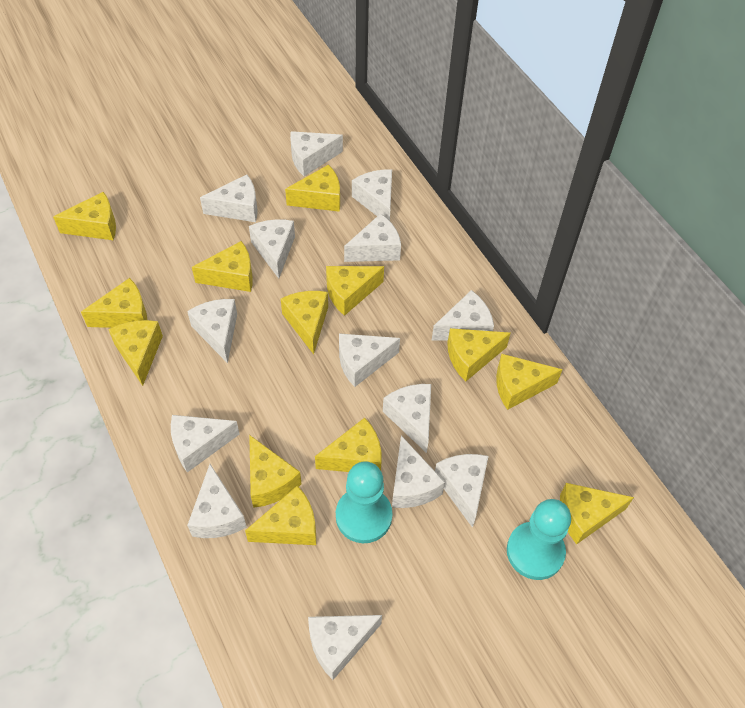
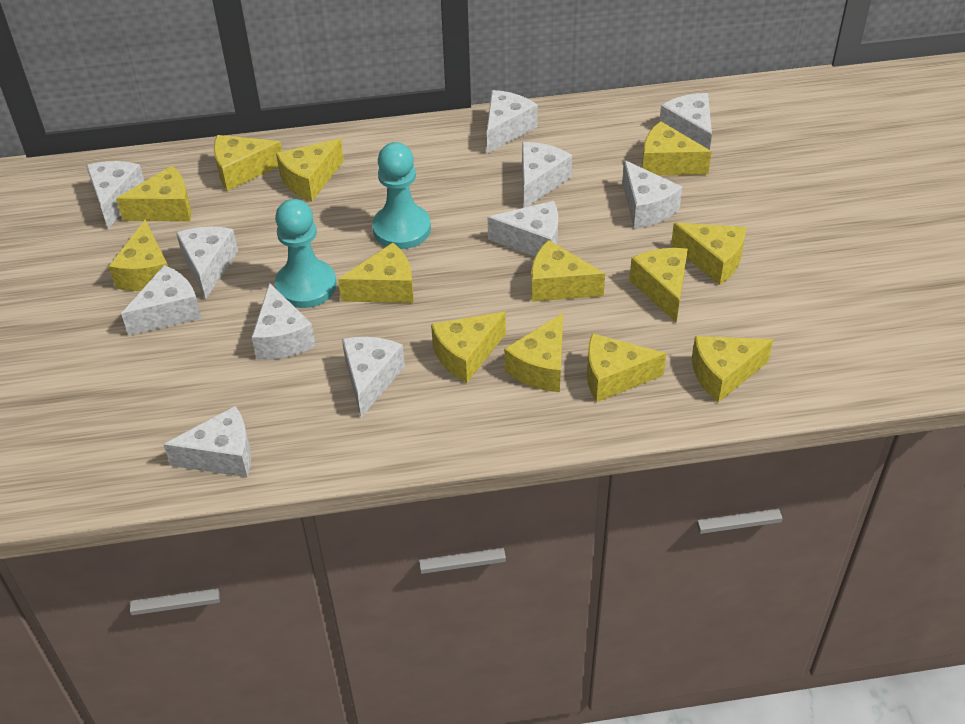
white cheese: 14 -> 11

